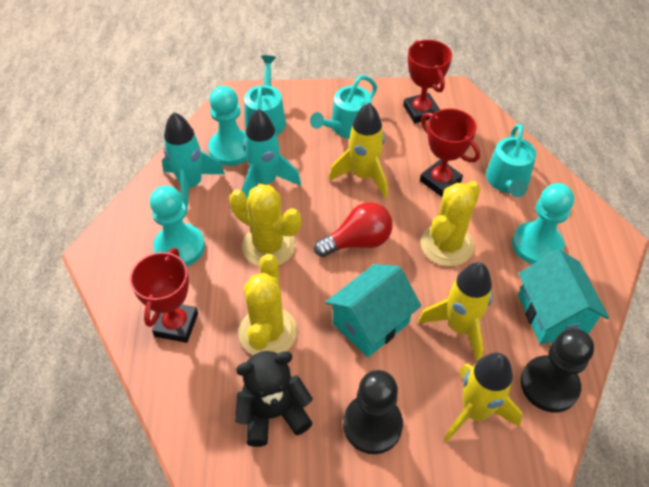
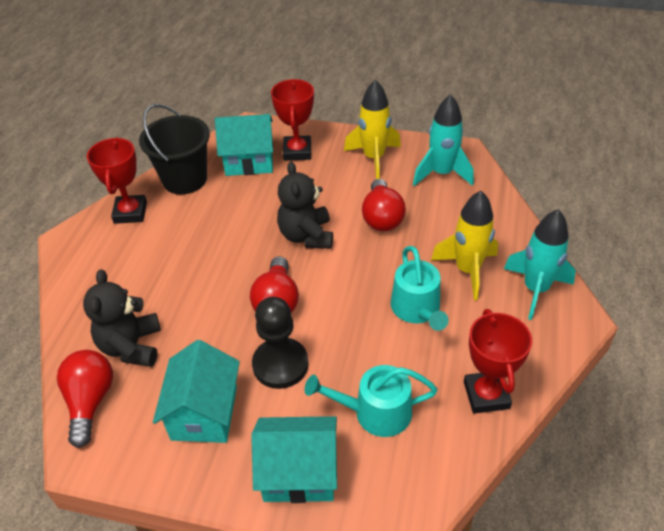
black bucket: 0 -> 1
black pawn: 2 -> 1
black teddy bear: 1 -> 2
red light bulb: 1 -> 3
turquoise house: 2 -> 3
turquoise pawn: 3 -> 0
turquoise watering can: 3 -> 2
yellow cactus: 3 -> 0
yellow rocket: 3 -> 2

